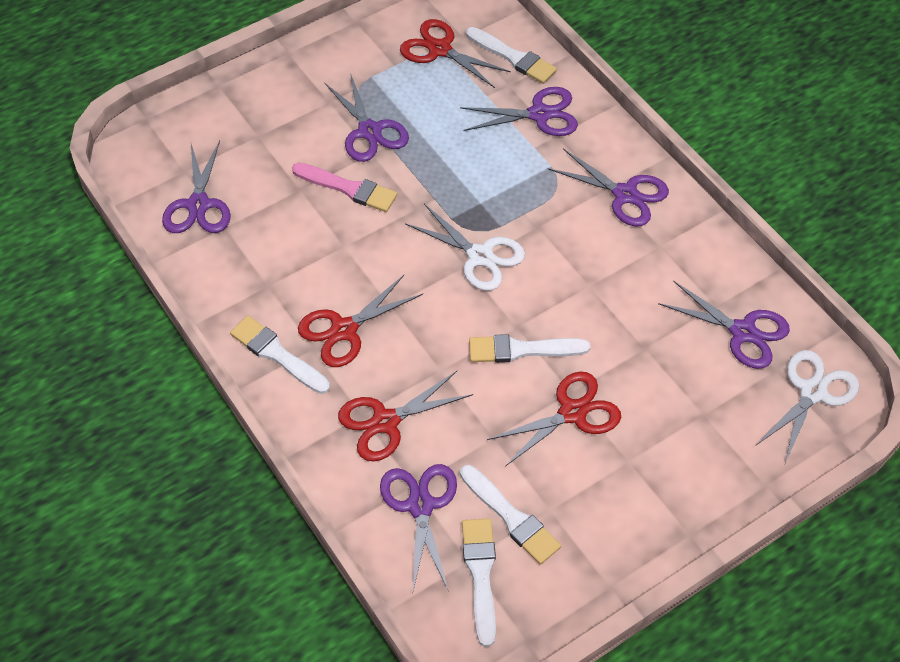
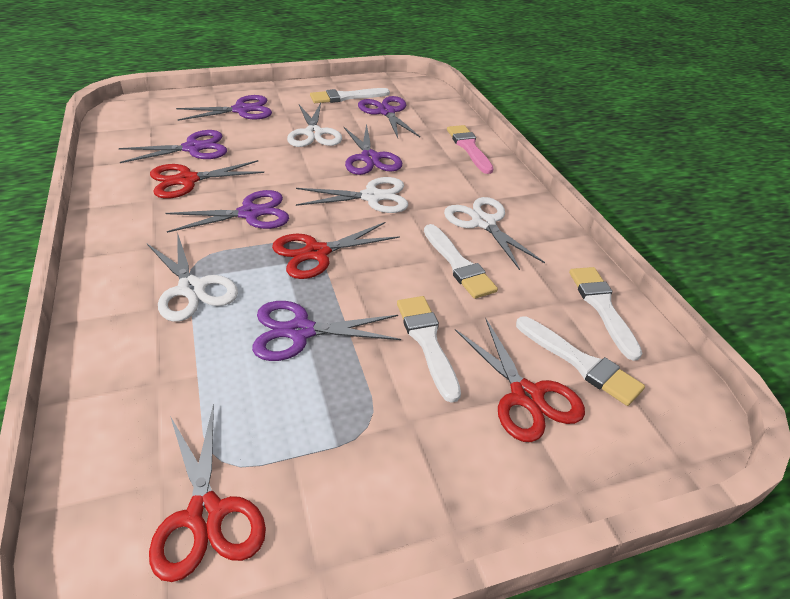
white scissors: 2 -> 4

